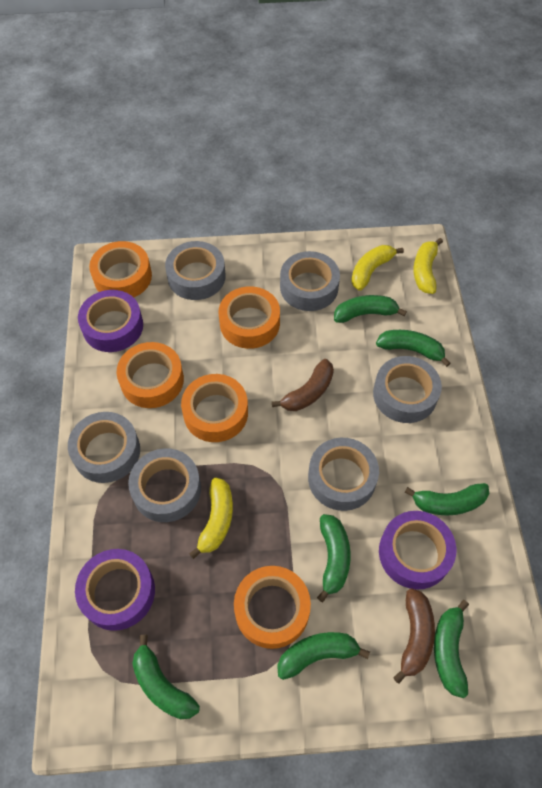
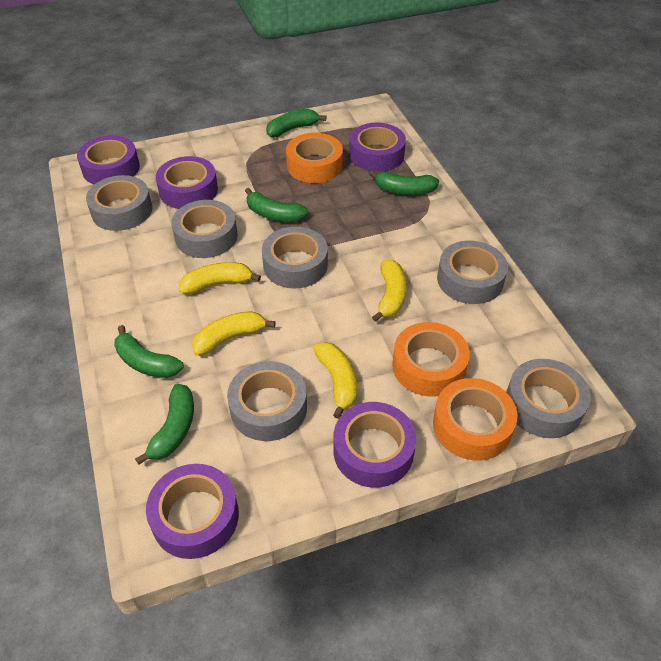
brown banana: 2 -> 0
green banana: 7 -> 5
orange tape: 5 -> 3
purple tape: 3 -> 5
yellow banana: 3 -> 4

